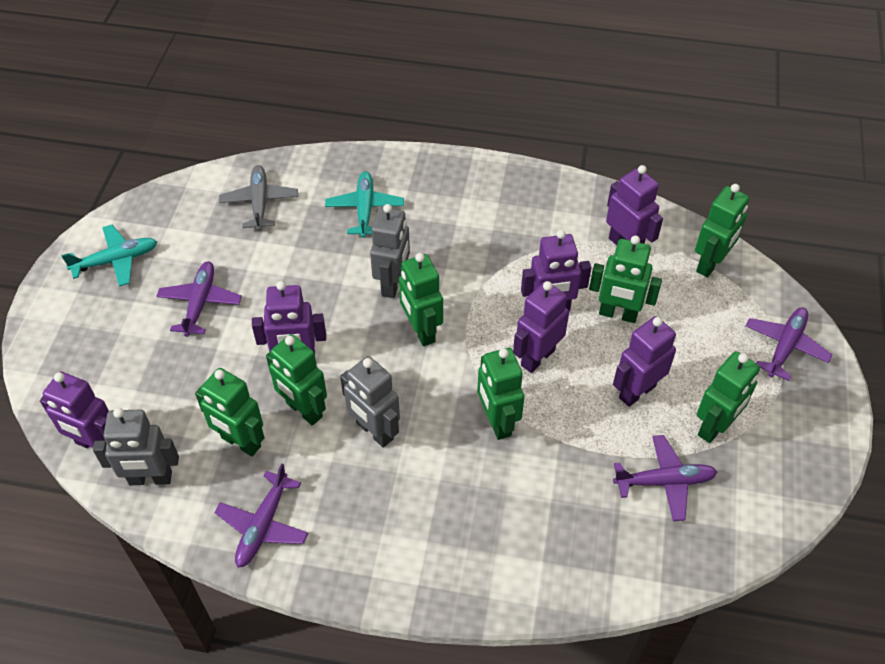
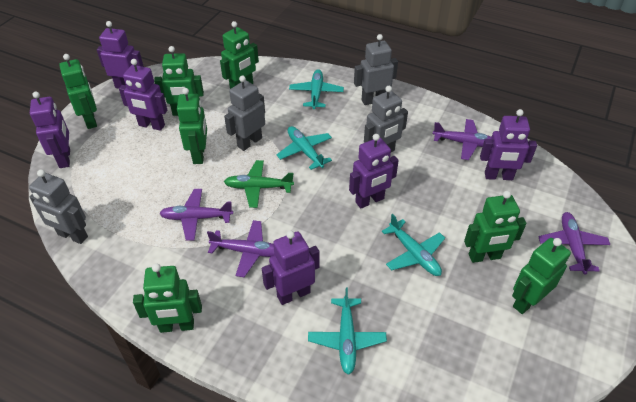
green plane: 0 -> 1
grey plane: 1 -> 0
grey robot: 3 -> 4
turquoise plane: 2 -> 4

